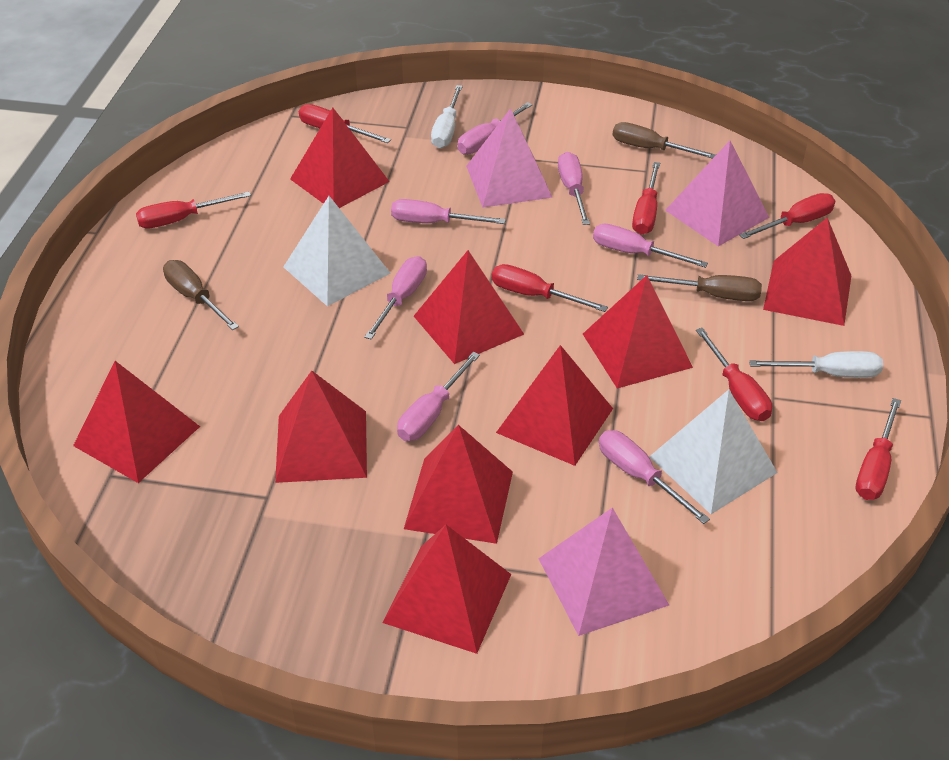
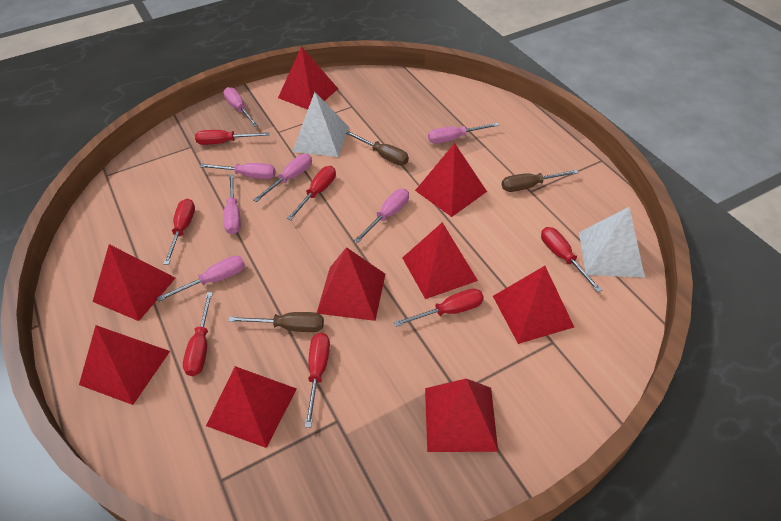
pink pyramid: 3 -> 0
white screwdriver: 2 -> 0

